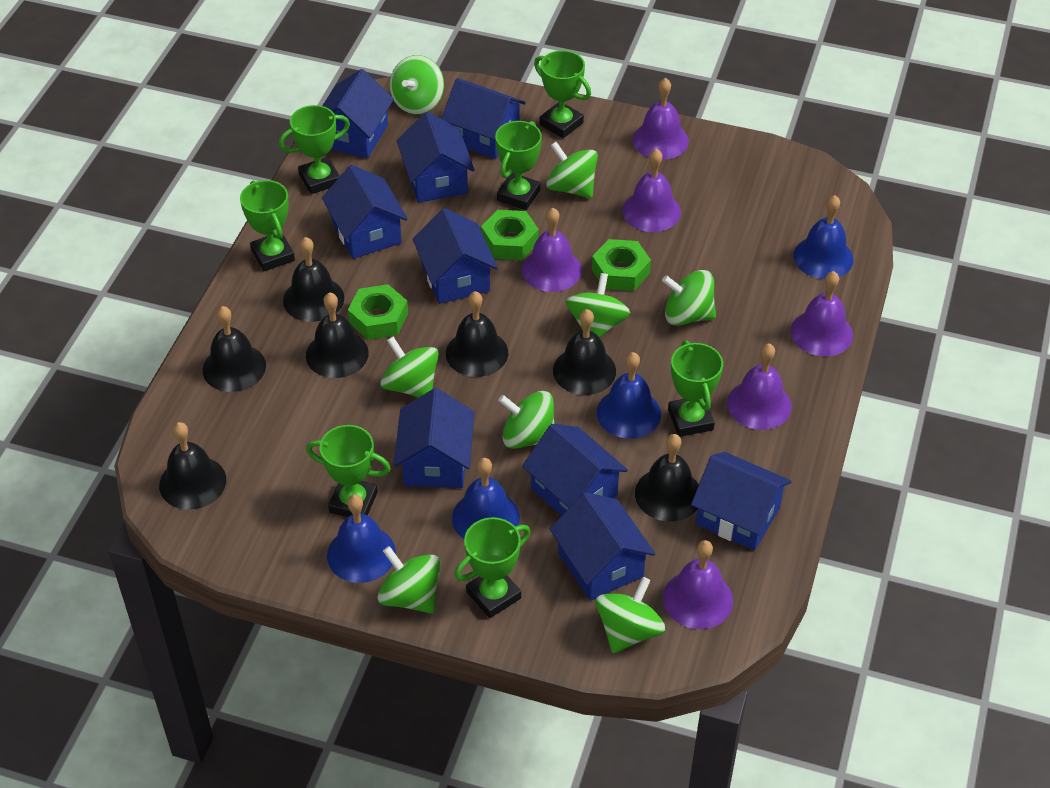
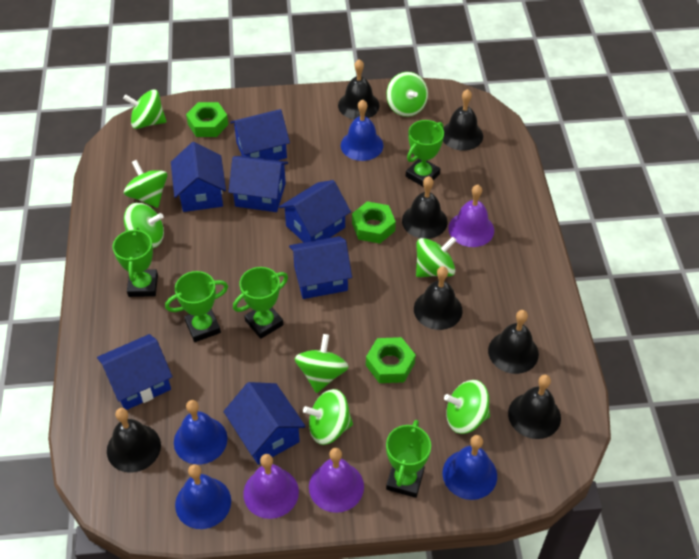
blue house: 9 -> 7
green trophy: 7 -> 5
purple bell: 6 -> 3

